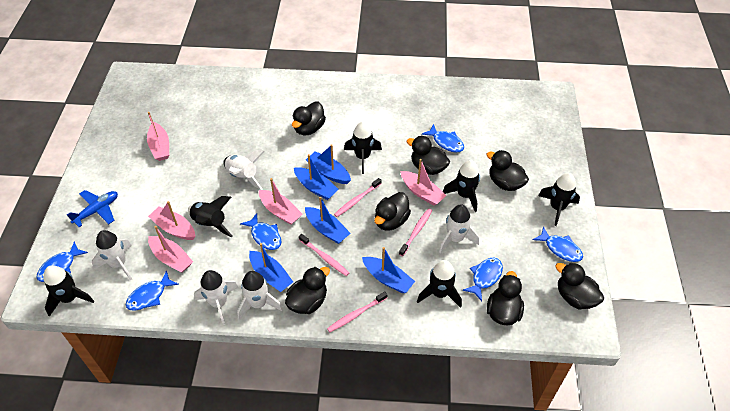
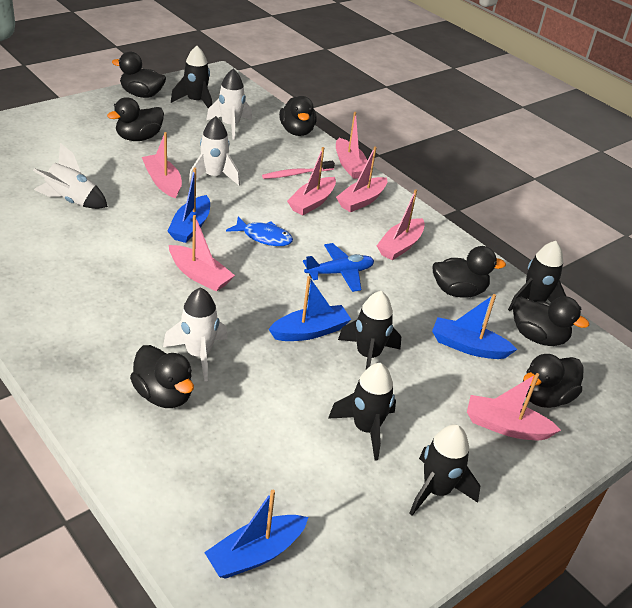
black rocket: 6 -> 5
blue boat: 5 -> 4
blue fish: 6 -> 1
pink boat: 5 -> 7
pink toothbrush: 4 -> 1
white rocket: 5 -> 4

